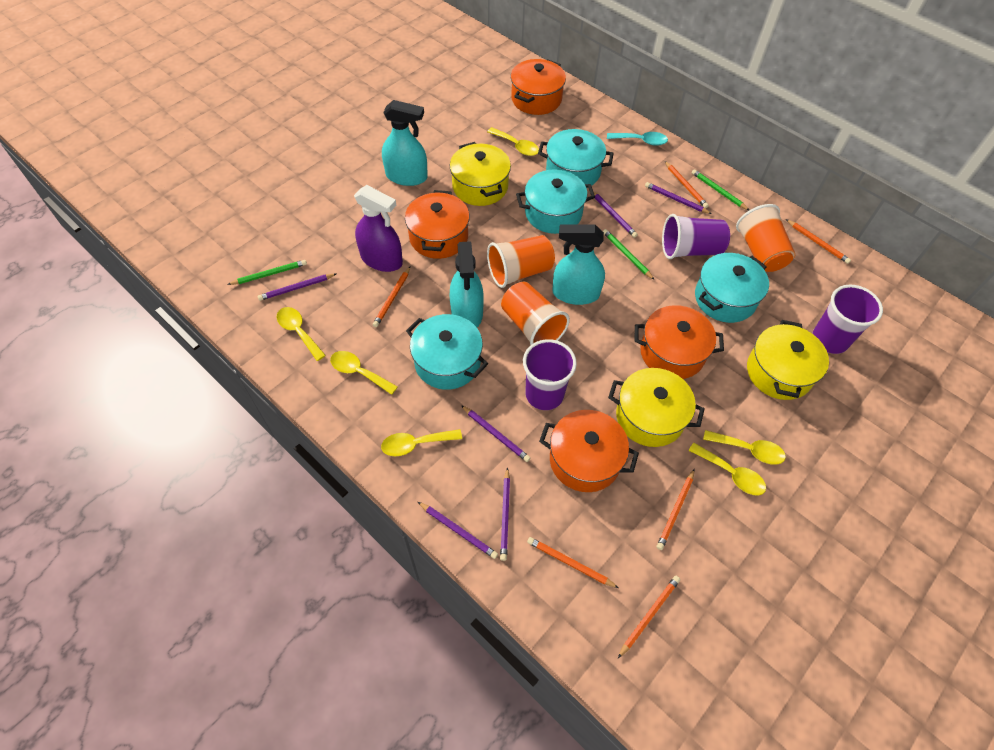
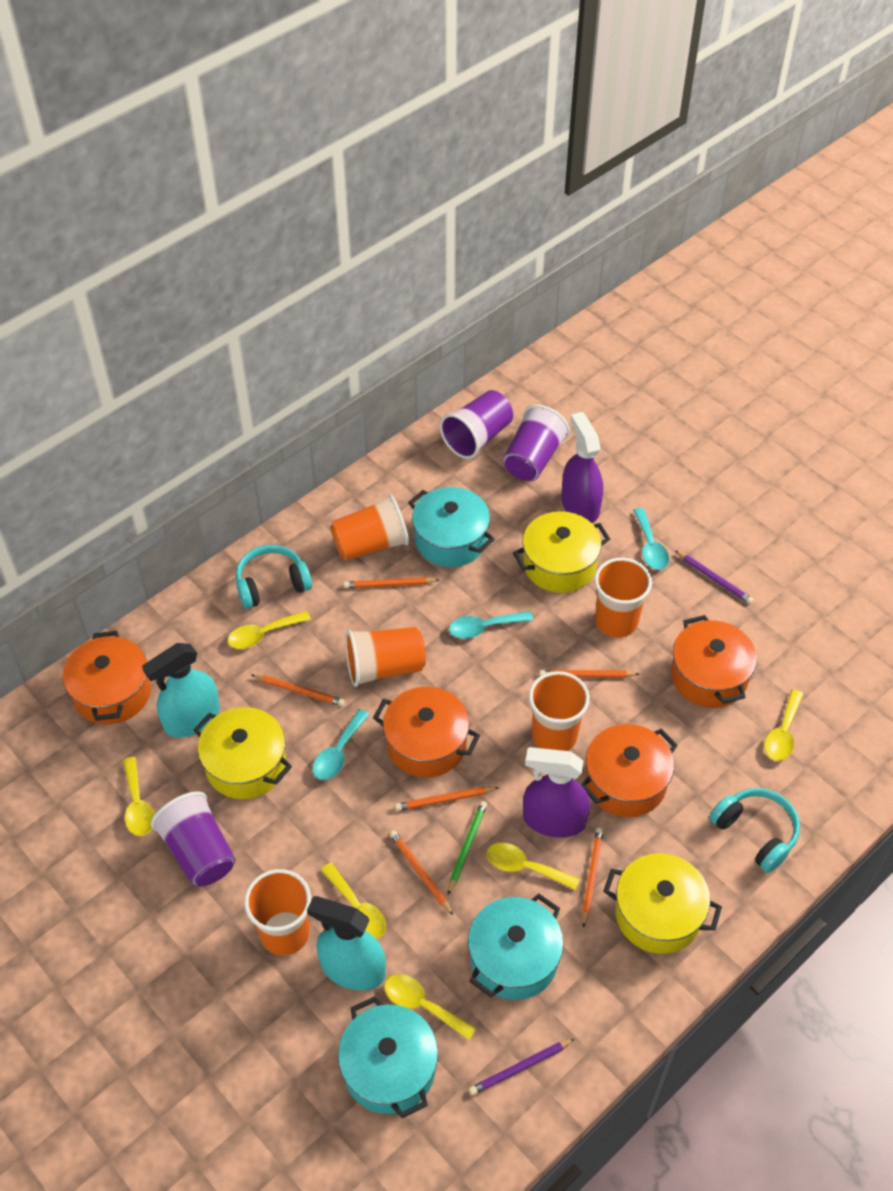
green pencil: 3 -> 1
orange cup: 3 -> 5
purple pencil: 6 -> 2
purple spray bottle: 1 -> 2
turquoise headphones: 0 -> 2
turquoise pot: 4 -> 3
turquoise spoon: 1 -> 3
turquoise spray bottle: 3 -> 2

